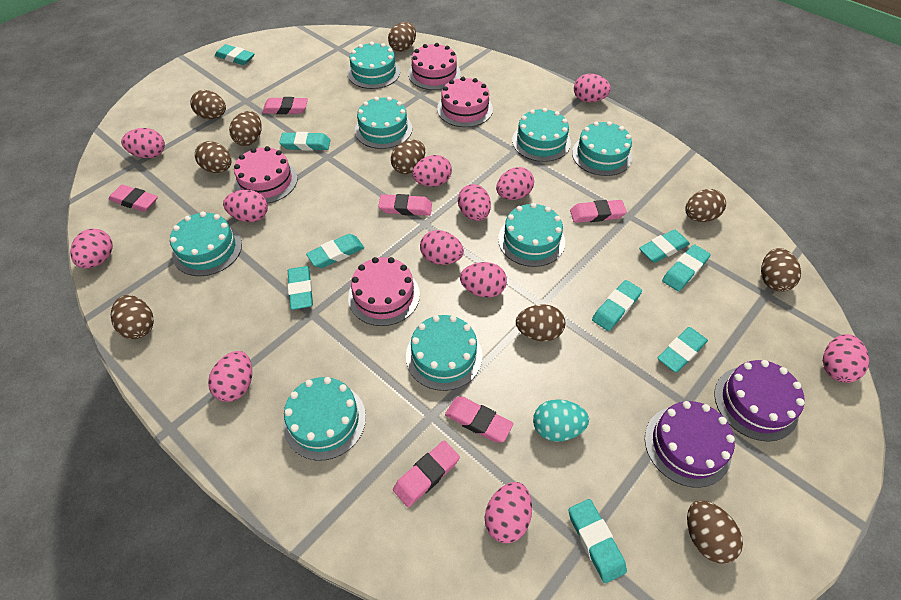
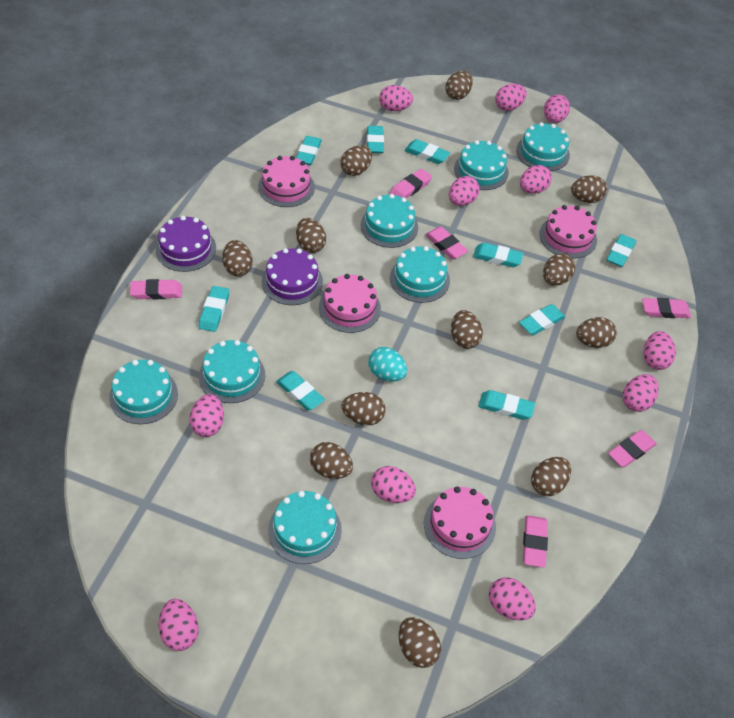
brown egg: 10 -> 12
pink egg: 12 -> 11
turquoise cake: 8 -> 7

